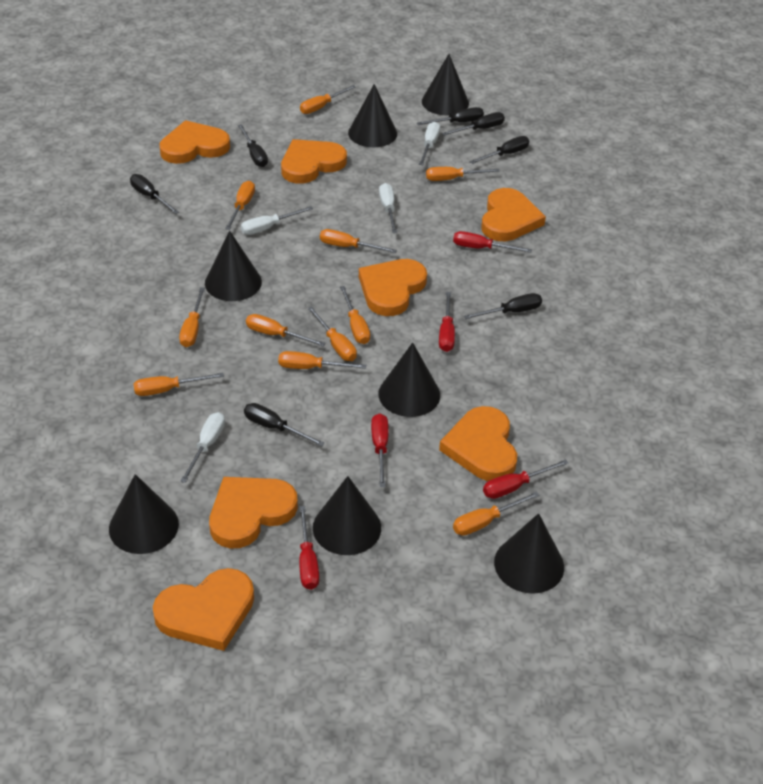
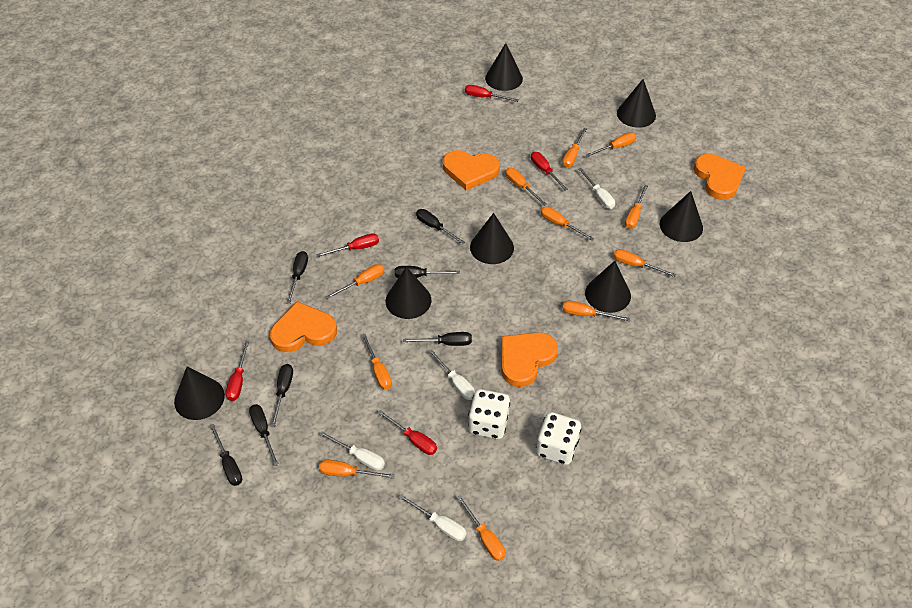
orange heart: 7 -> 4
white dice: 0 -> 2

